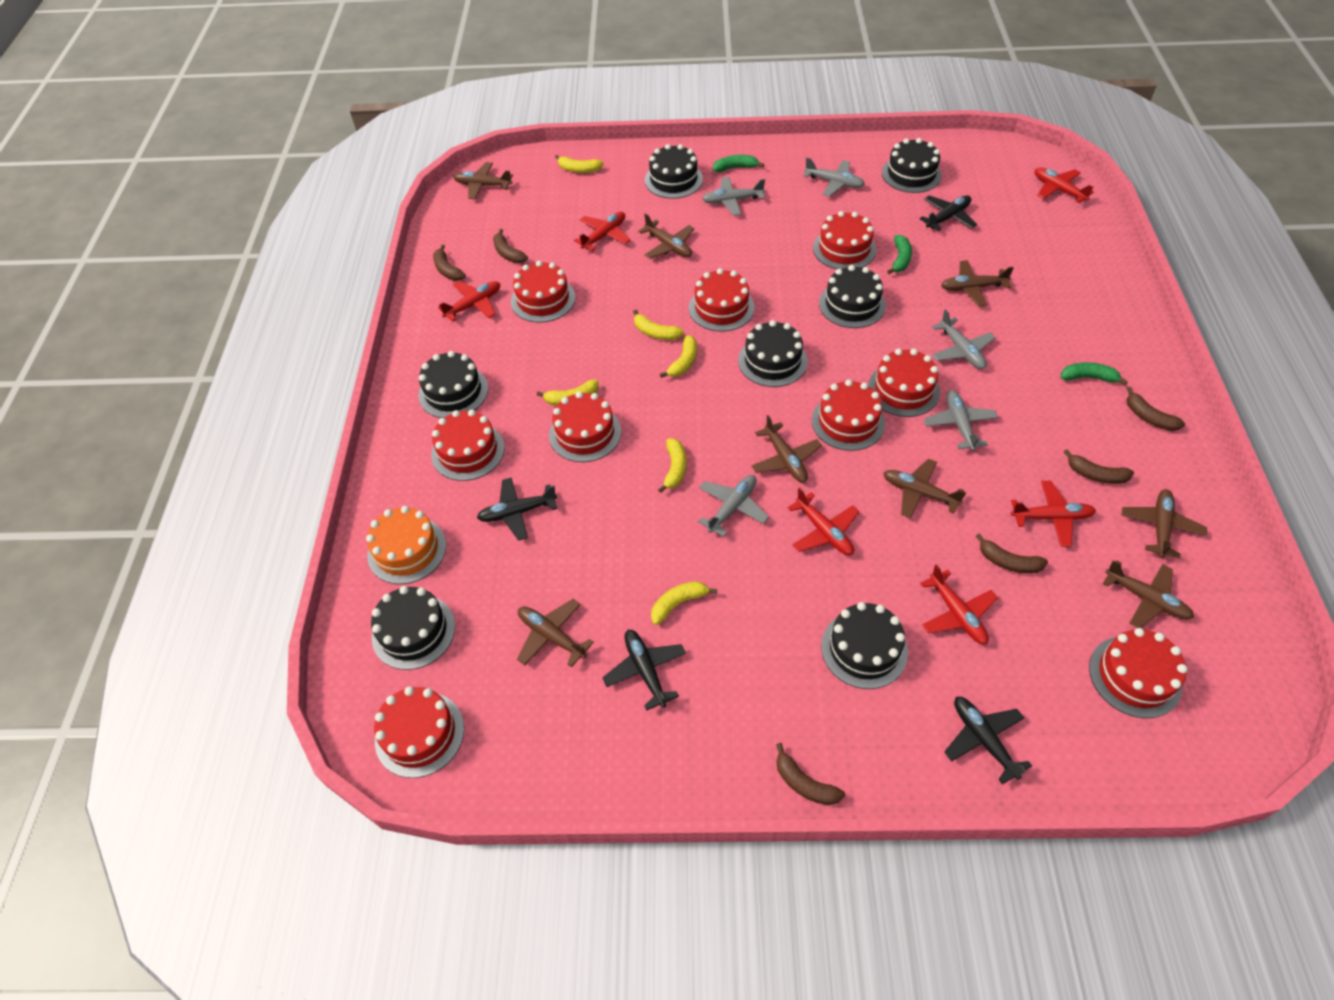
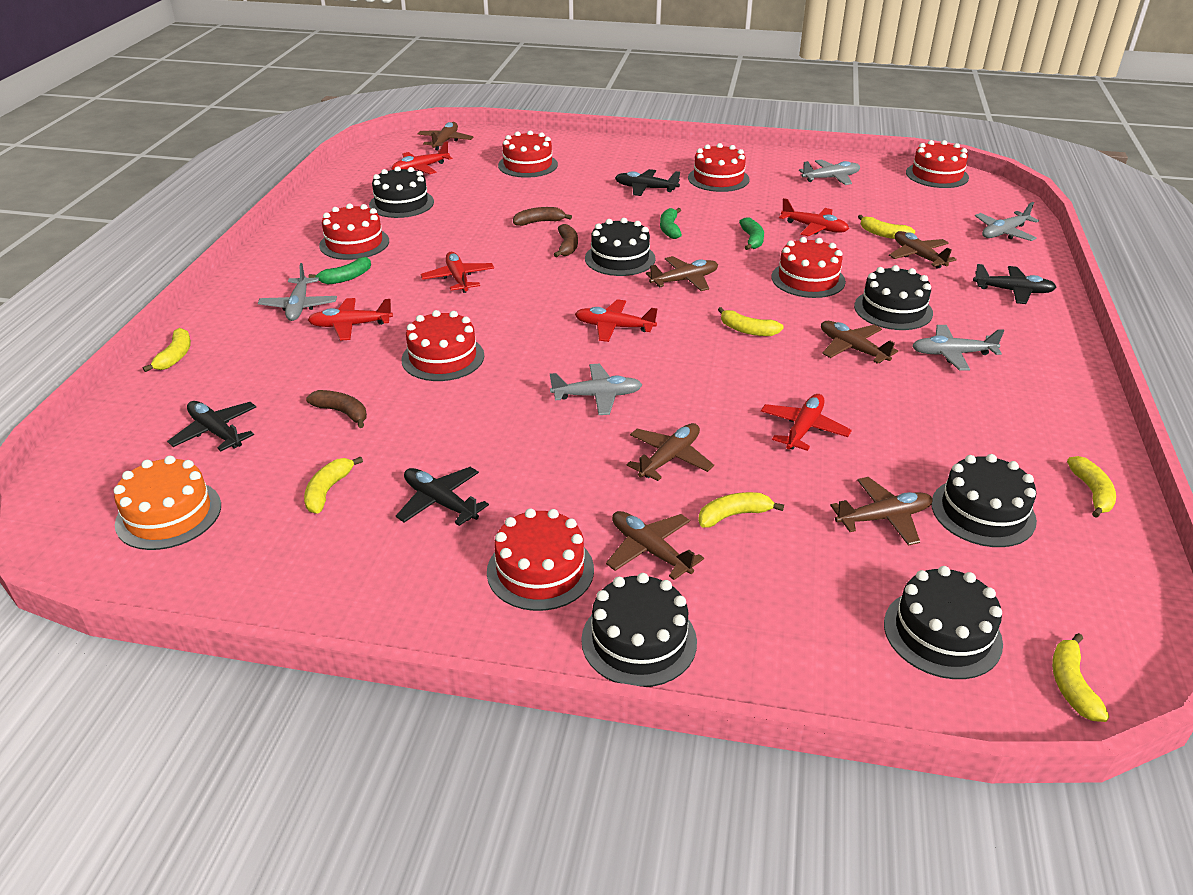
black cake: 7 -> 6
brown banana: 6 -> 3
brown plane: 8 -> 7
red cake: 9 -> 7
yellow banana: 6 -> 7

